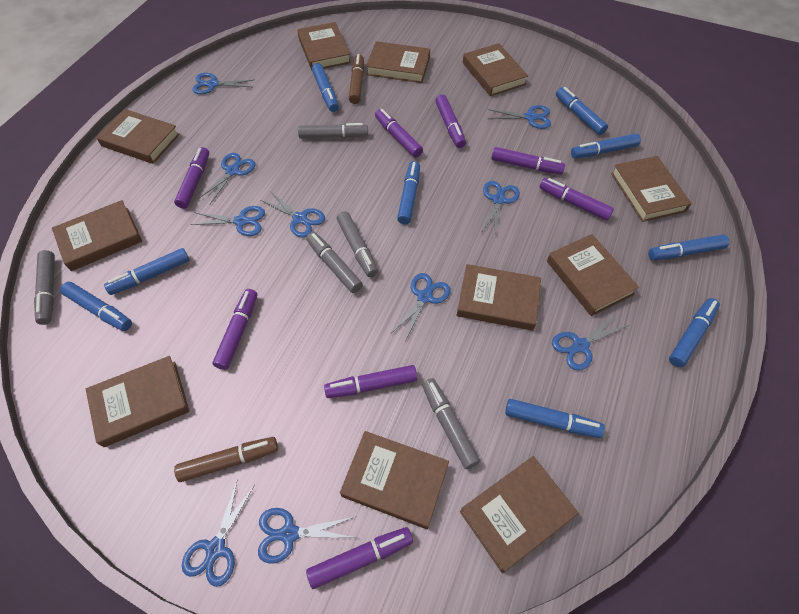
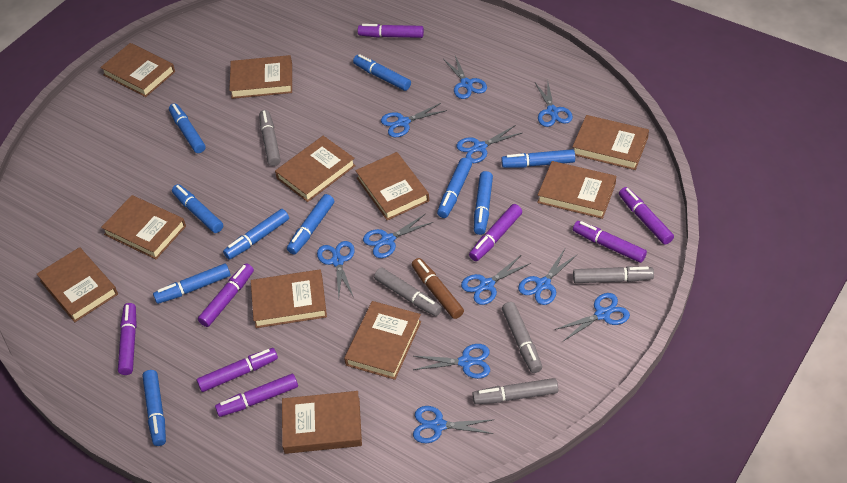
blue marker: 9 -> 10
blue scissors: 10 -> 11
brown marker: 2 -> 1

